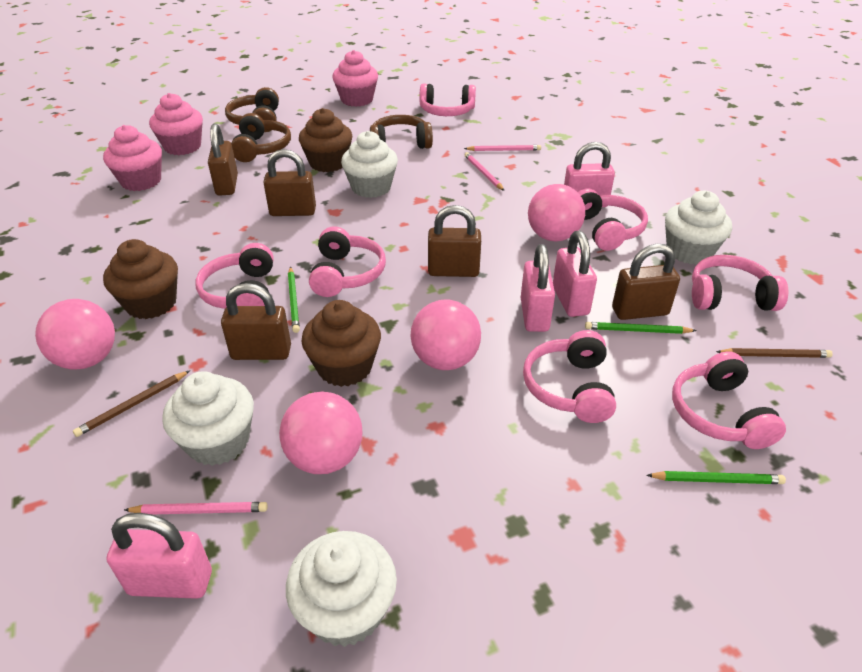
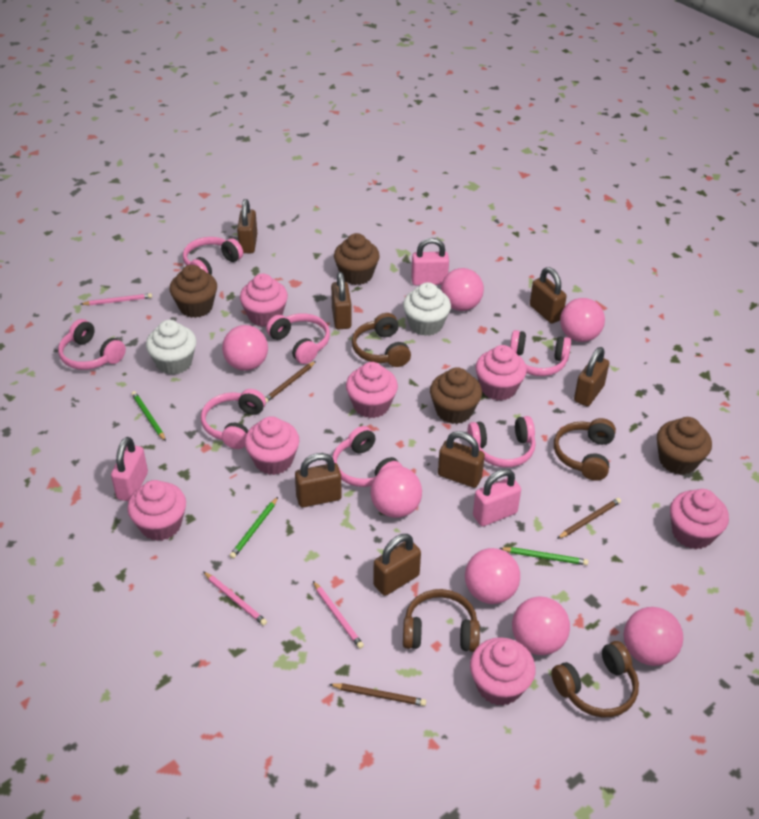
brown cupcake: 3 -> 4
brown headphones: 3 -> 4
brown padlock: 5 -> 7
brown pencil: 2 -> 3
pink ball: 4 -> 7
pink cupcake: 3 -> 7
pink padlock: 4 -> 3
white cupcake: 4 -> 2

